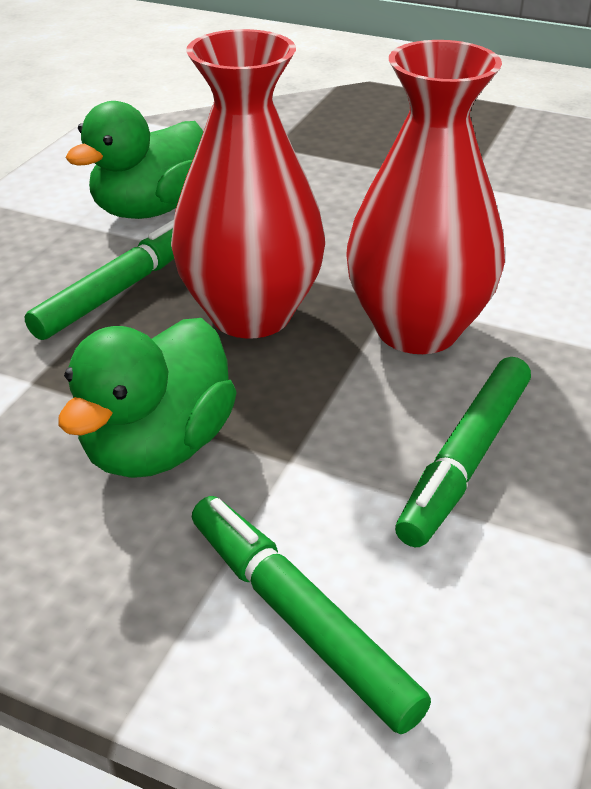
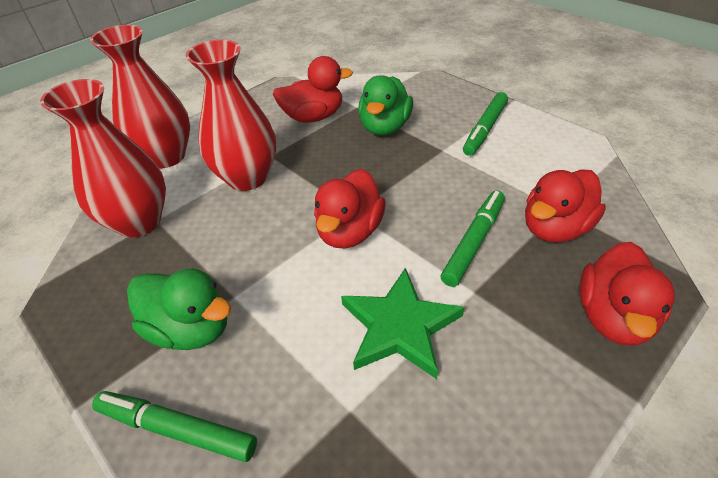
green star: 0 -> 1
red duck: 0 -> 4
red vase: 2 -> 3

